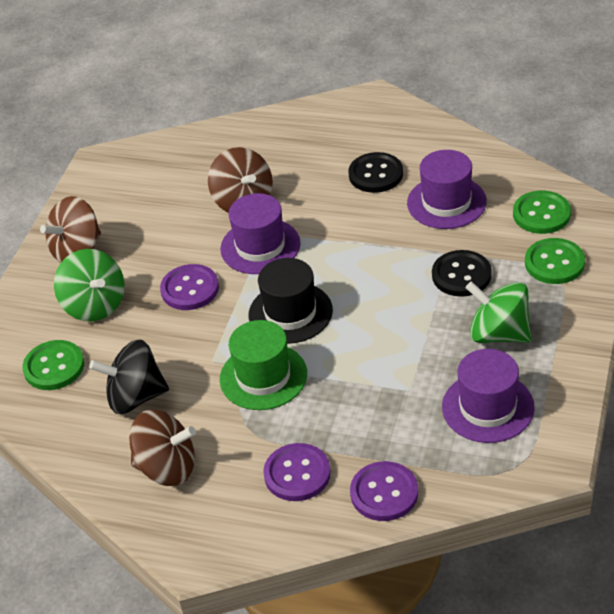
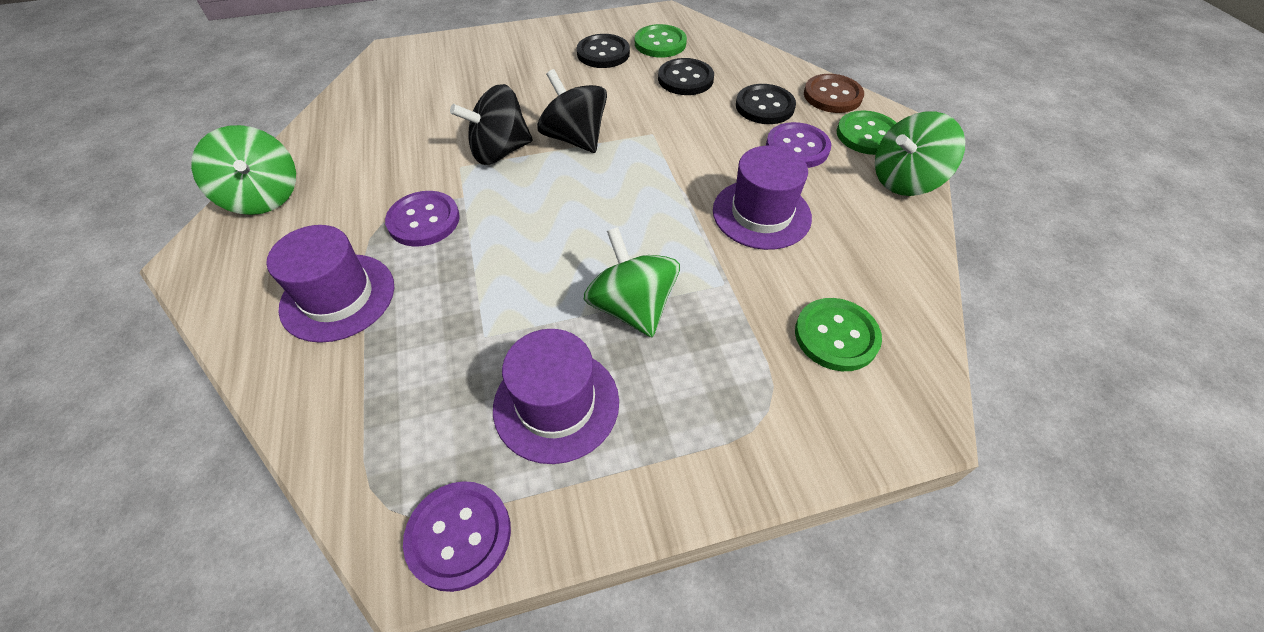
black button: 2 -> 3
black hat: 1 -> 0
black spinning top: 1 -> 2
brown button: 0 -> 1
brown spinning top: 3 -> 0
green hat: 1 -> 0
green spinning top: 2 -> 3

